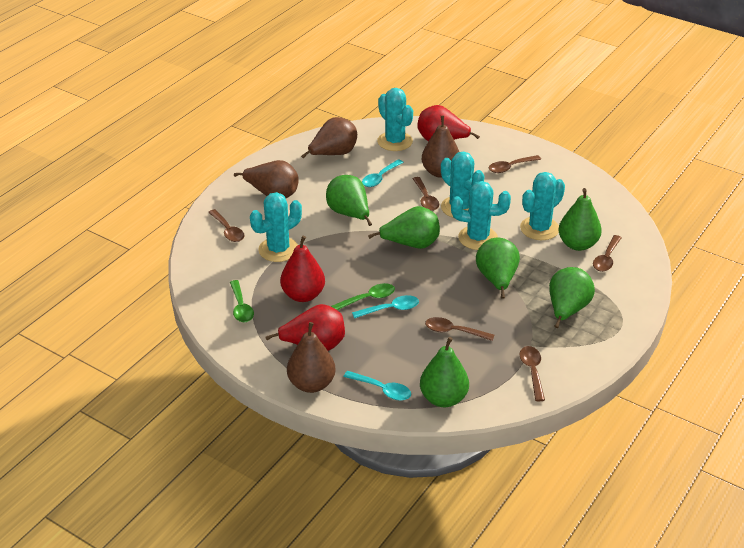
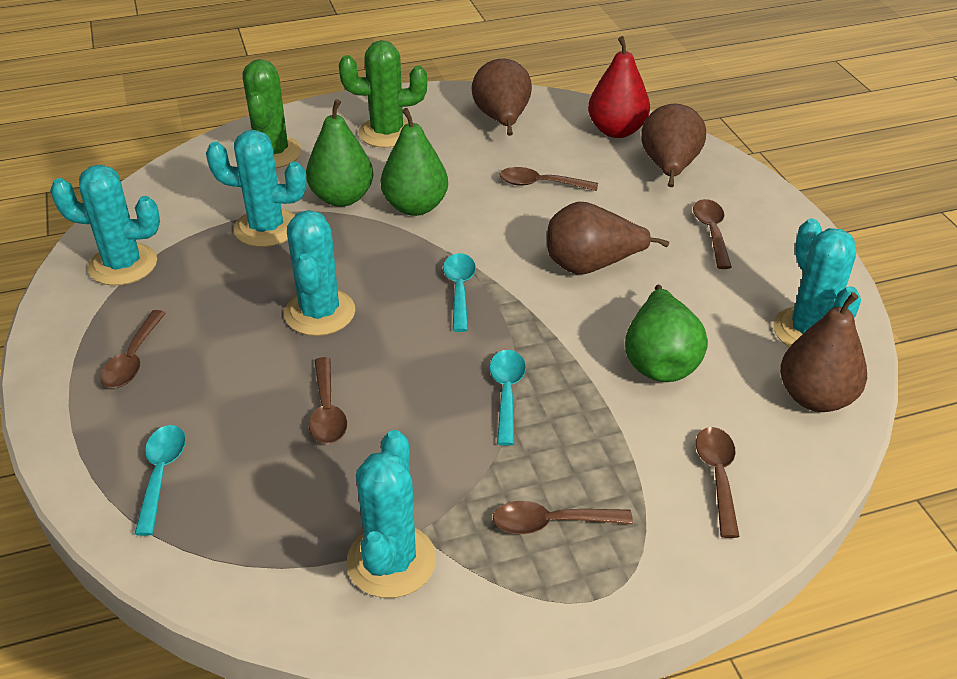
green cactus: 0 -> 2
green pear: 6 -> 3
green spoon: 2 -> 0
red pear: 3 -> 1

